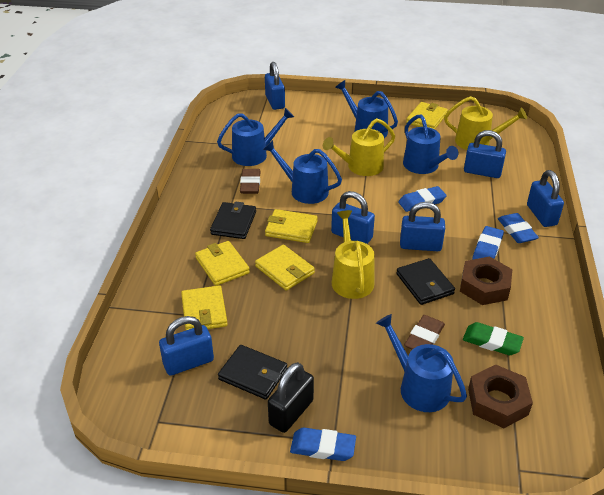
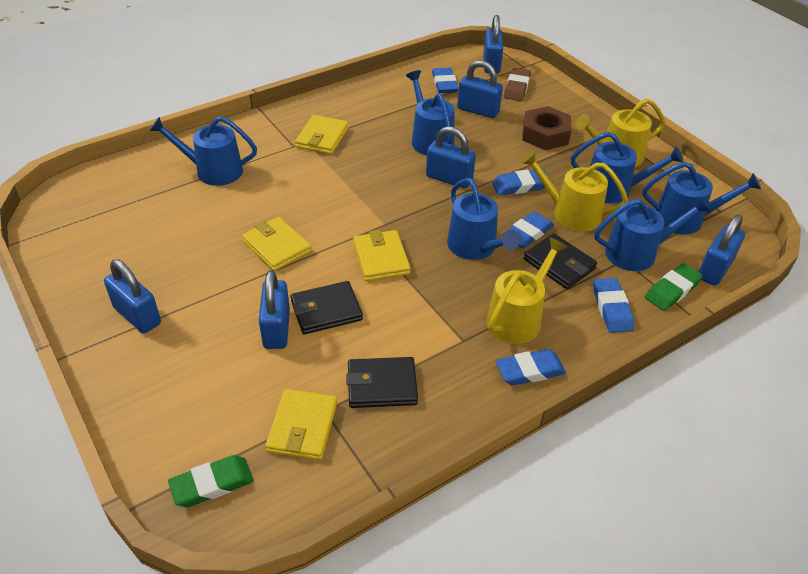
black padlock: 1 -> 0
blue eraser: 4 -> 5
blue watering can: 5 -> 6
brown eraser: 2 -> 1
brown nut: 2 -> 1
green eraser: 1 -> 2
yellow wallet: 5 -> 4

